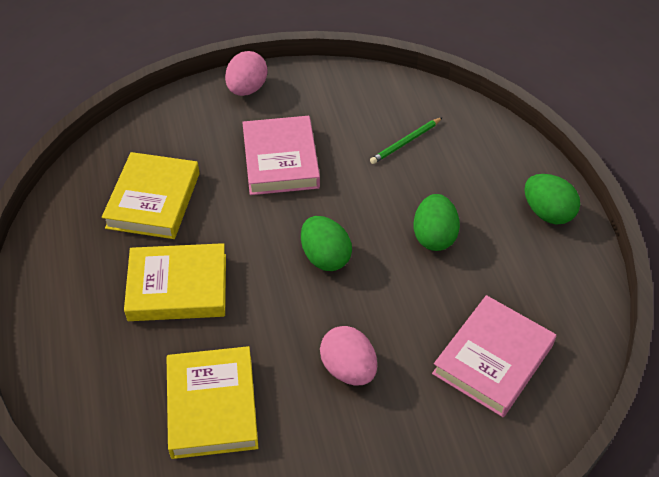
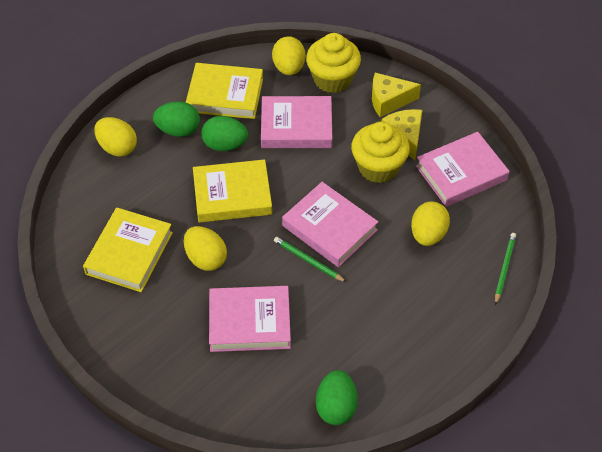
green pencil: 1 -> 2
pink book: 2 -> 4
pink egg: 2 -> 0
yellow cheese: 0 -> 2
yellow cupcake: 0 -> 2
yellow egg: 0 -> 4

